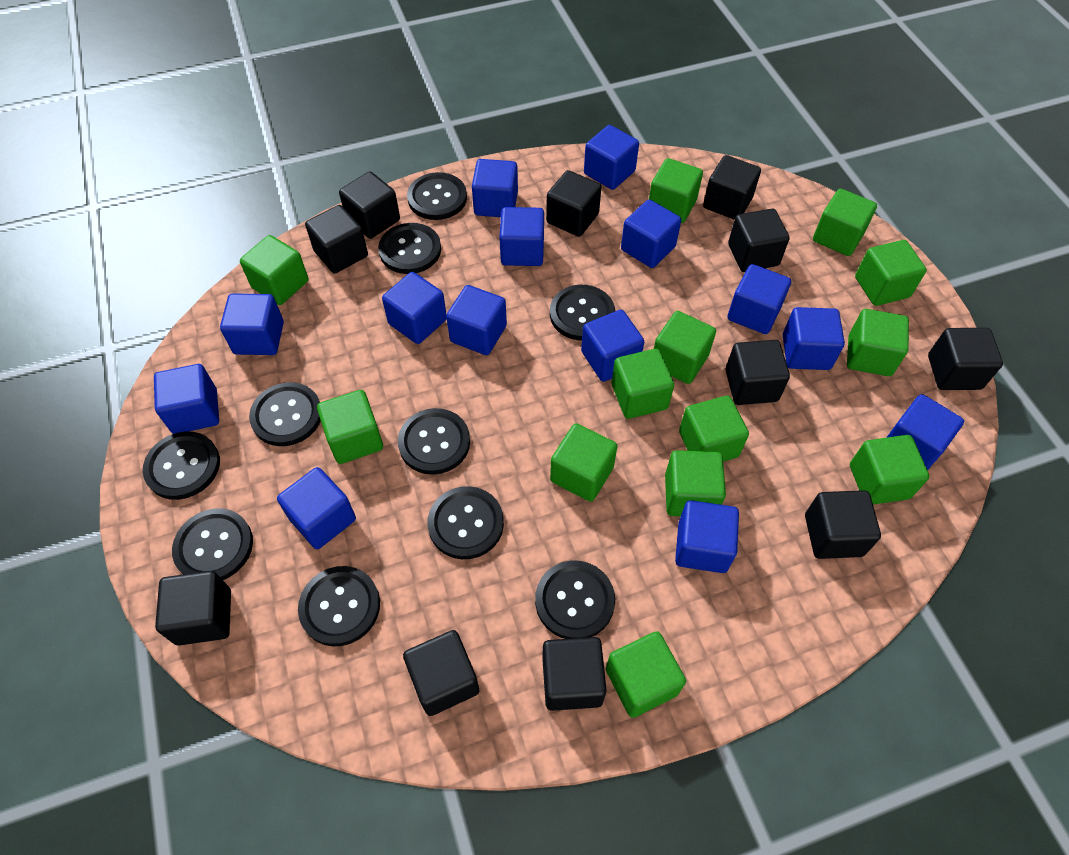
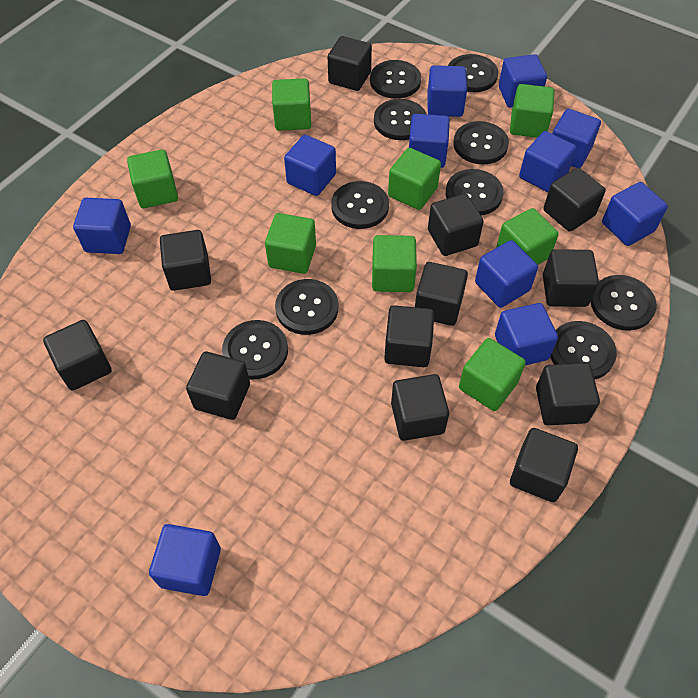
black cube: 11 -> 12
blue cube: 14 -> 11
green cube: 13 -> 8

